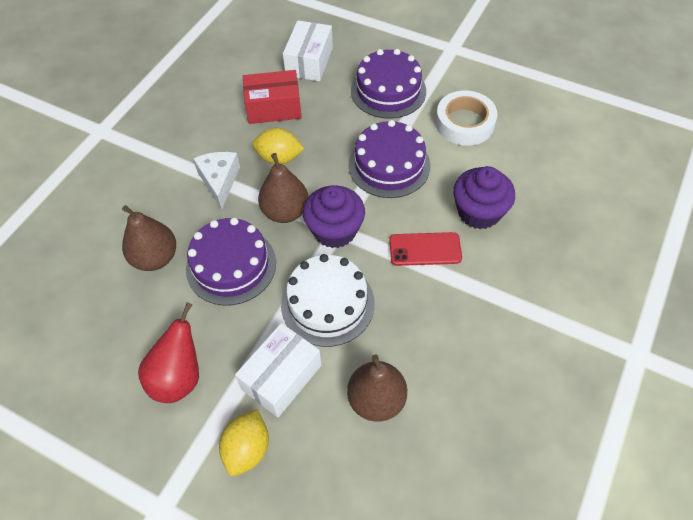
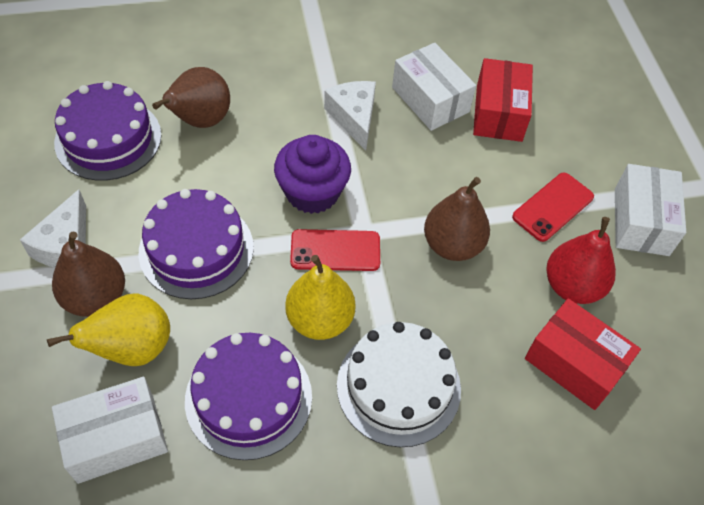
purple cupcake: 2 -> 1
red box: 1 -> 2
red phone: 1 -> 2
white box: 2 -> 3
white cheese: 1 -> 2
white tape: 1 -> 0
yellow lemon: 2 -> 0
yellow pear: 0 -> 2

